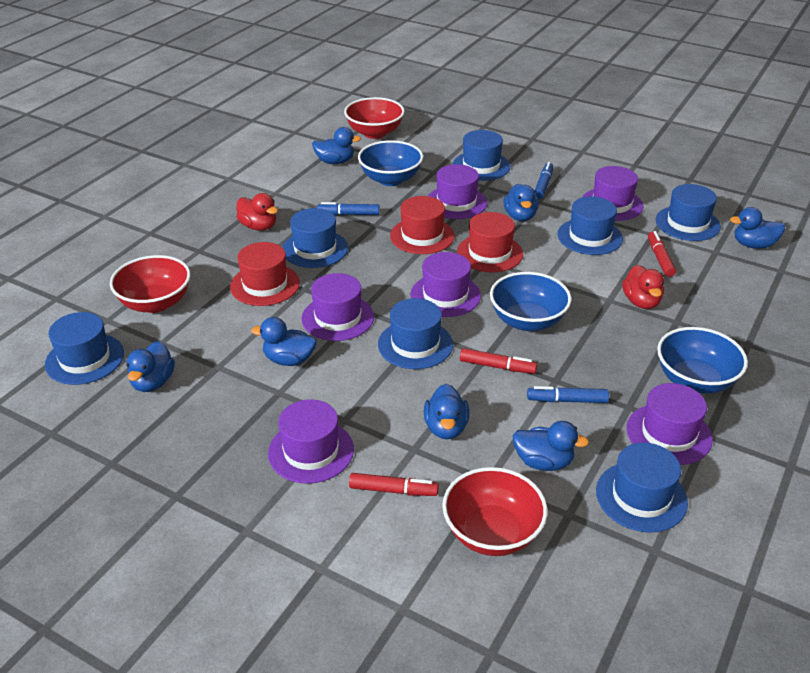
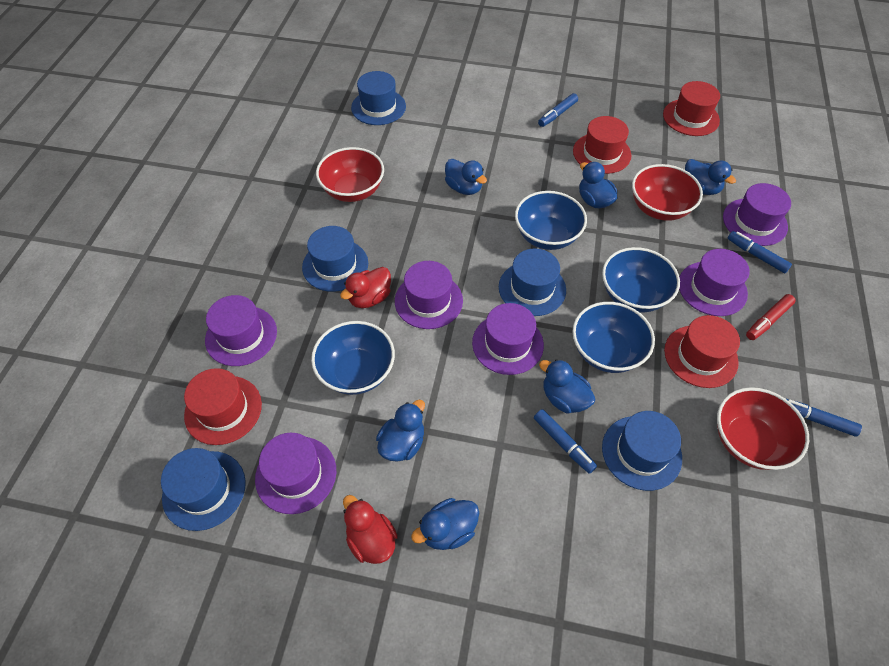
blue bowl: 3 -> 4
blue duck: 7 -> 6
blue hat: 7 -> 5
blue marker: 3 -> 4
red hat: 3 -> 4
red marker: 3 -> 1

